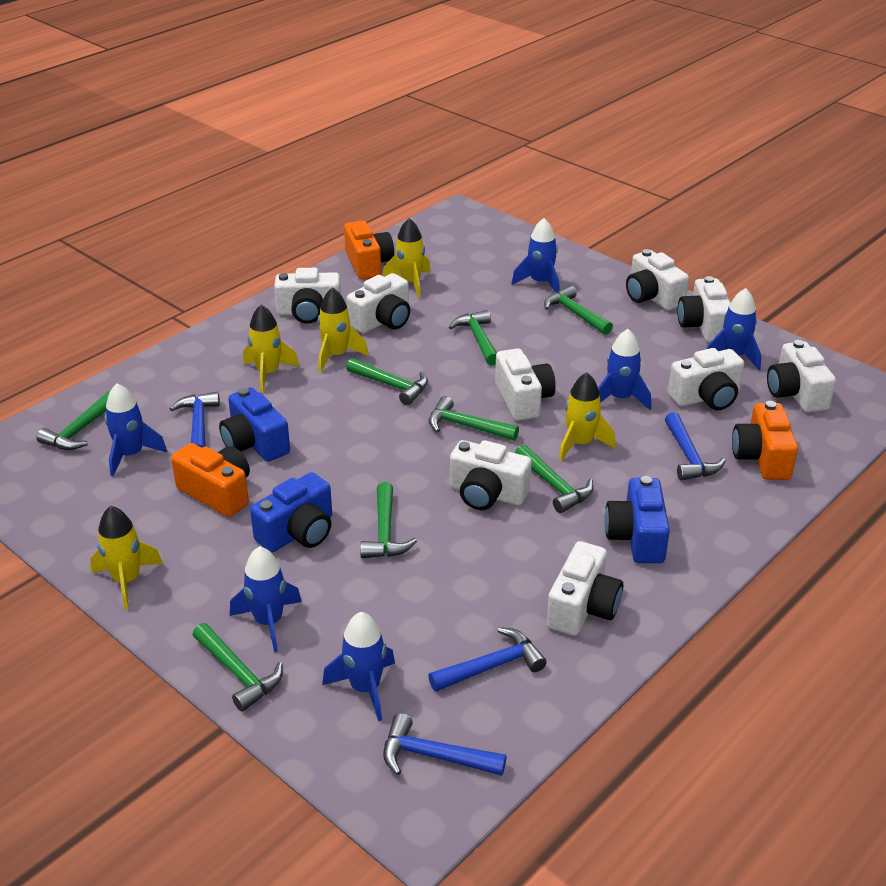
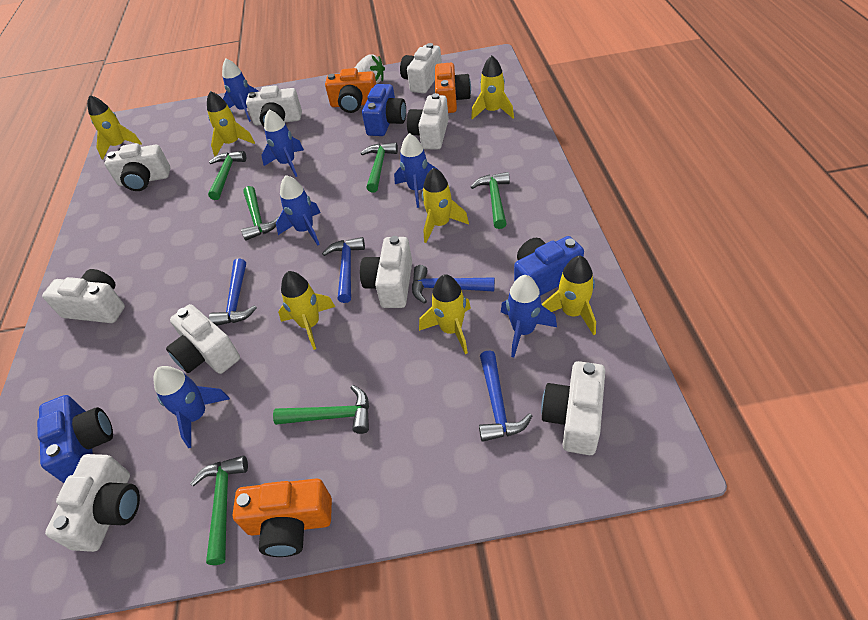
green hammer: 8 -> 6
white strawberry: 0 -> 1
yellow rocket: 5 -> 7

